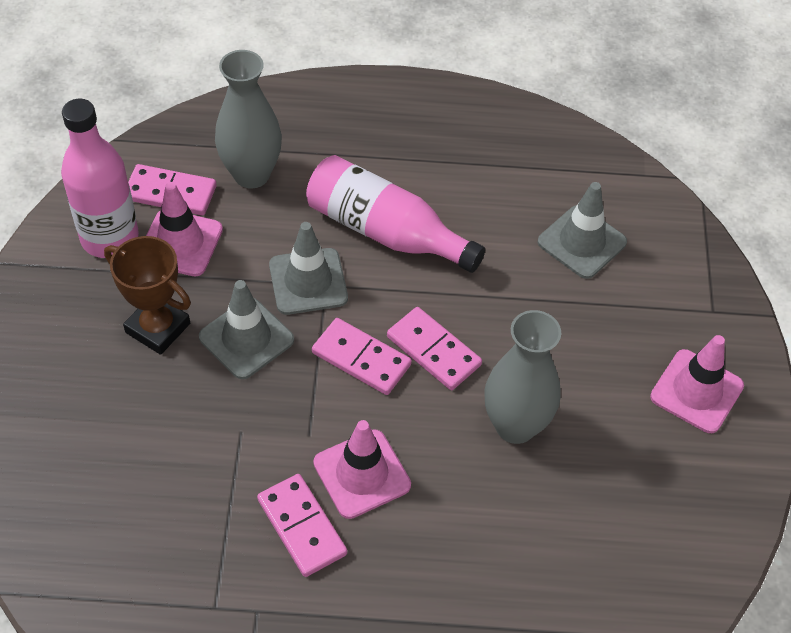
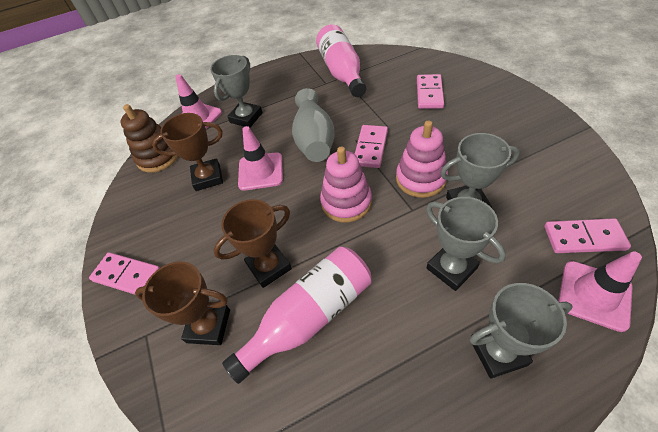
brown stacking toy: 0 -> 1
brown trophy: 1 -> 3
grey traffic cone: 3 -> 0
grey trophy: 0 -> 4
grey vase: 2 -> 1
pink stacking toy: 0 -> 2

